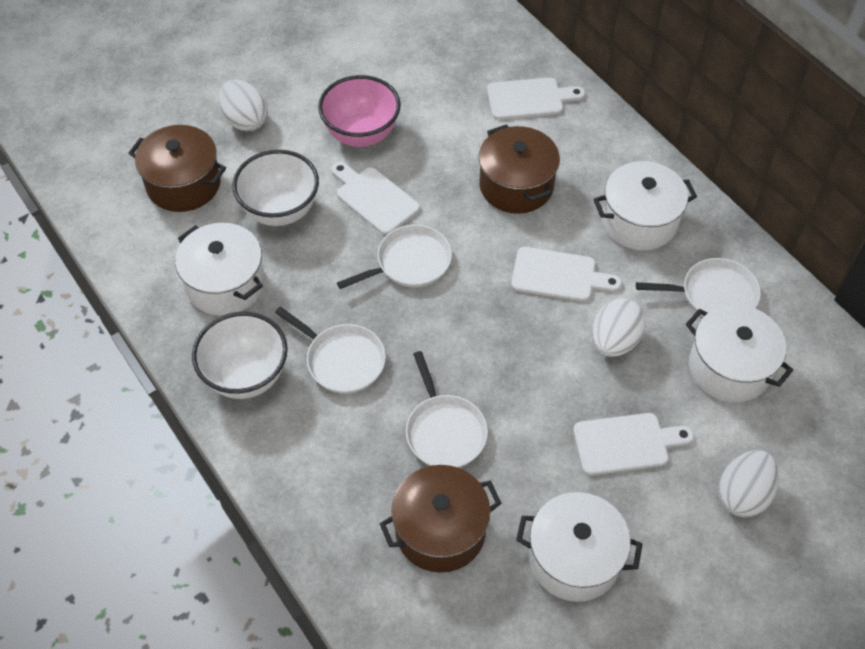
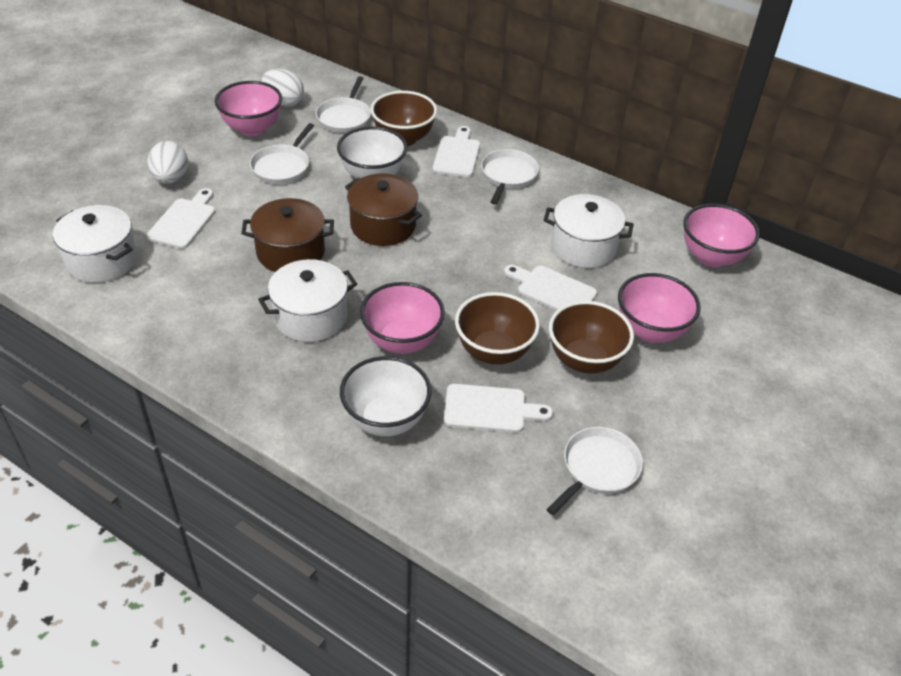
brown bowl: 0 -> 3
brown pot: 3 -> 2
pink bowl: 1 -> 4
white egg: 3 -> 2
white pot: 4 -> 3

